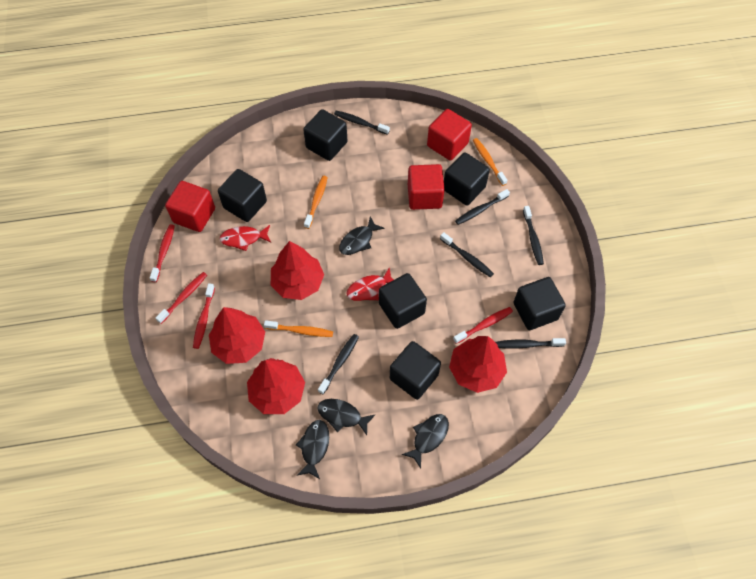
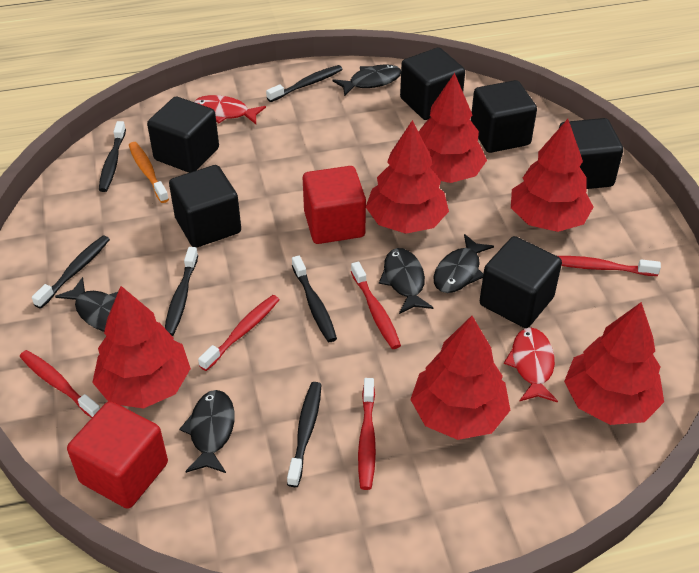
black fish: 4 -> 5
orange toothbrush: 3 -> 1
red cube: 3 -> 2
red toothbrush: 4 -> 5
red tree: 4 -> 6

